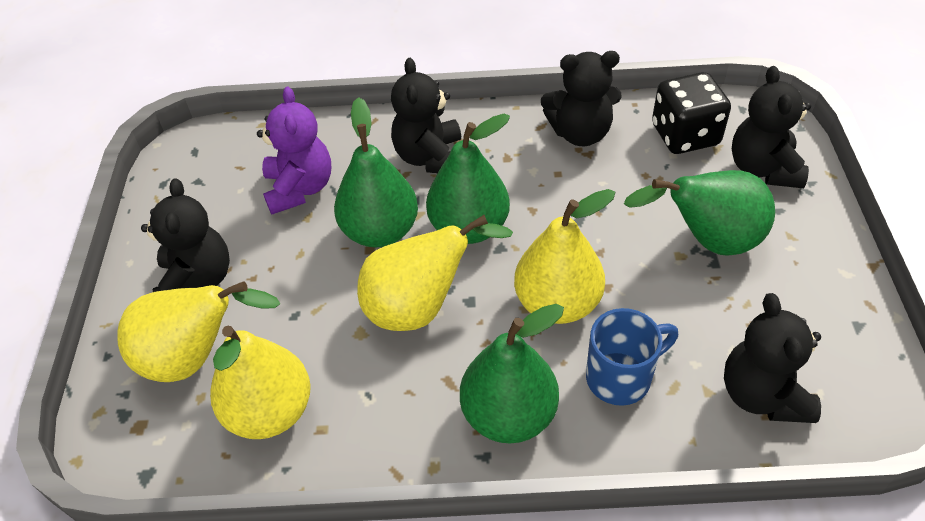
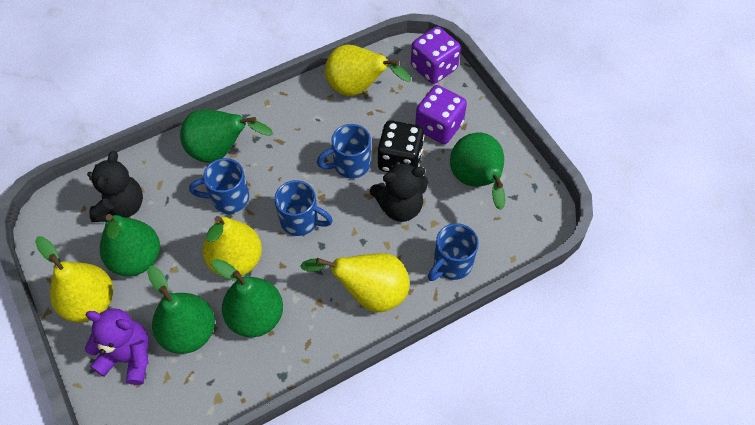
black teddy bear: 5 -> 2
blue mug: 1 -> 4
green pear: 4 -> 5
purple dice: 0 -> 2

